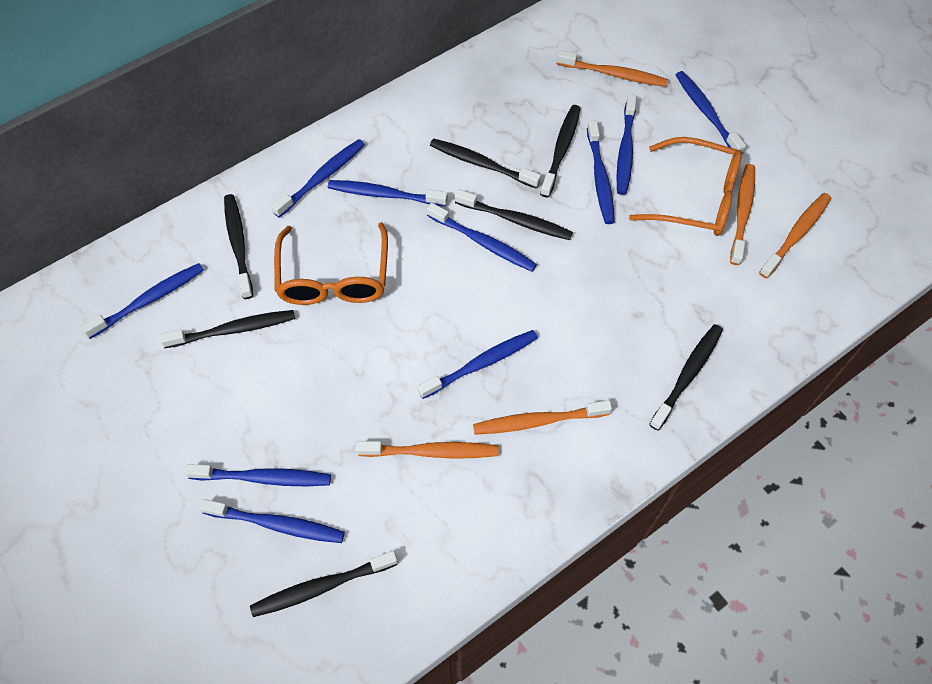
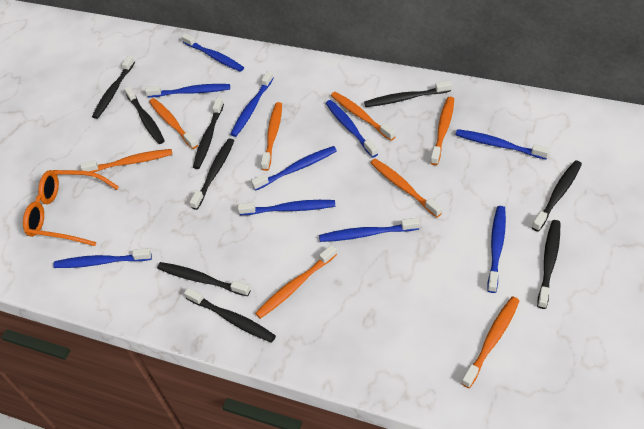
black toothbrush: 7 -> 9
orange glasses: 2 -> 1
orange toothbrush: 5 -> 8

